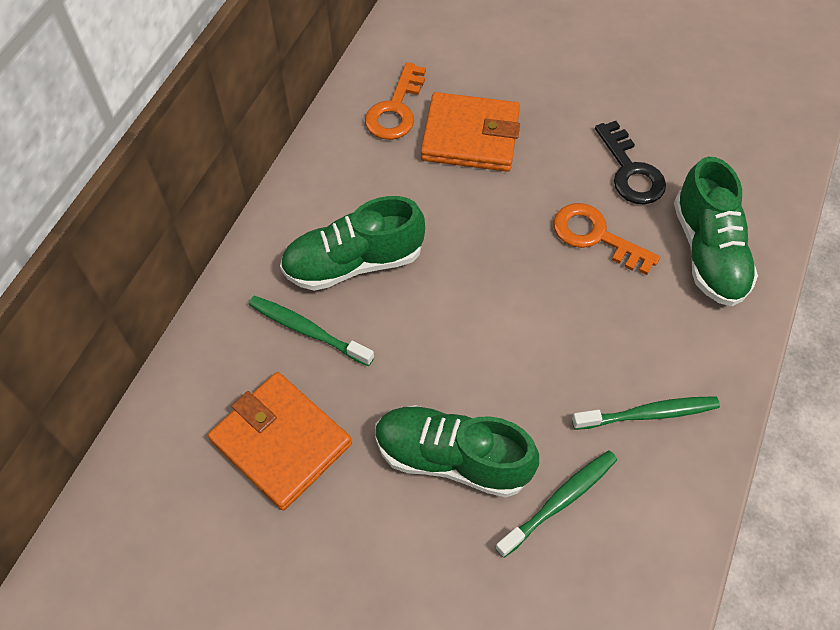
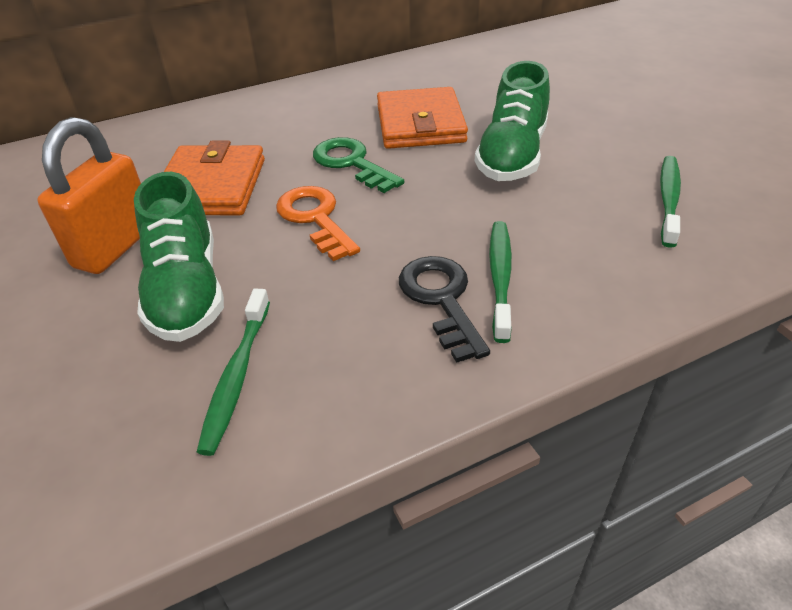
green key: 0 -> 1
green shoe: 3 -> 2
orange key: 2 -> 1
orange padlock: 0 -> 1

